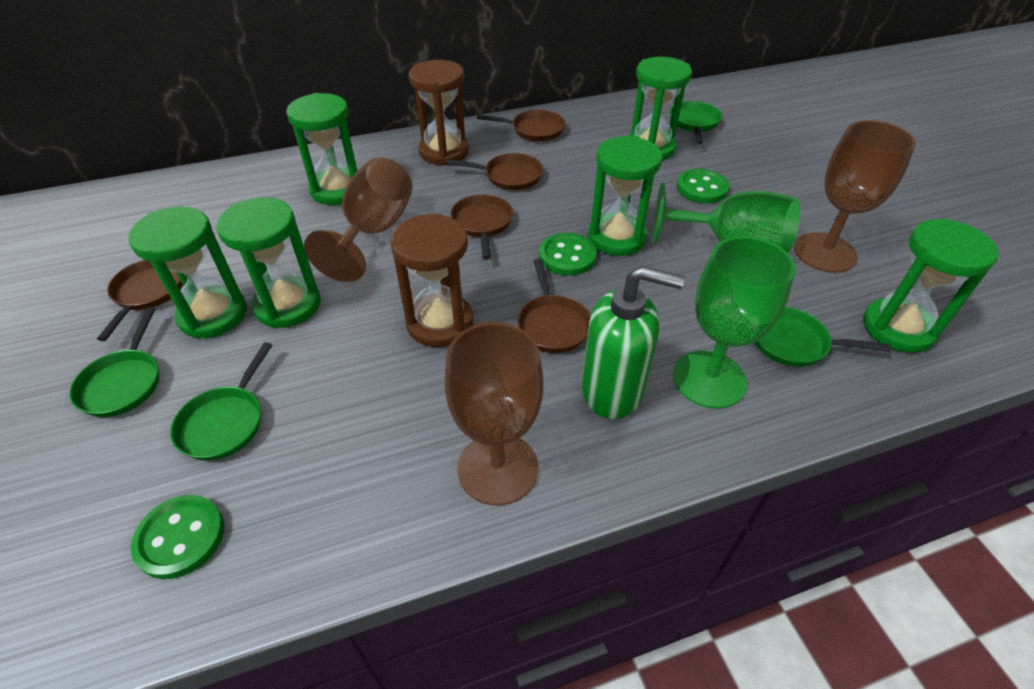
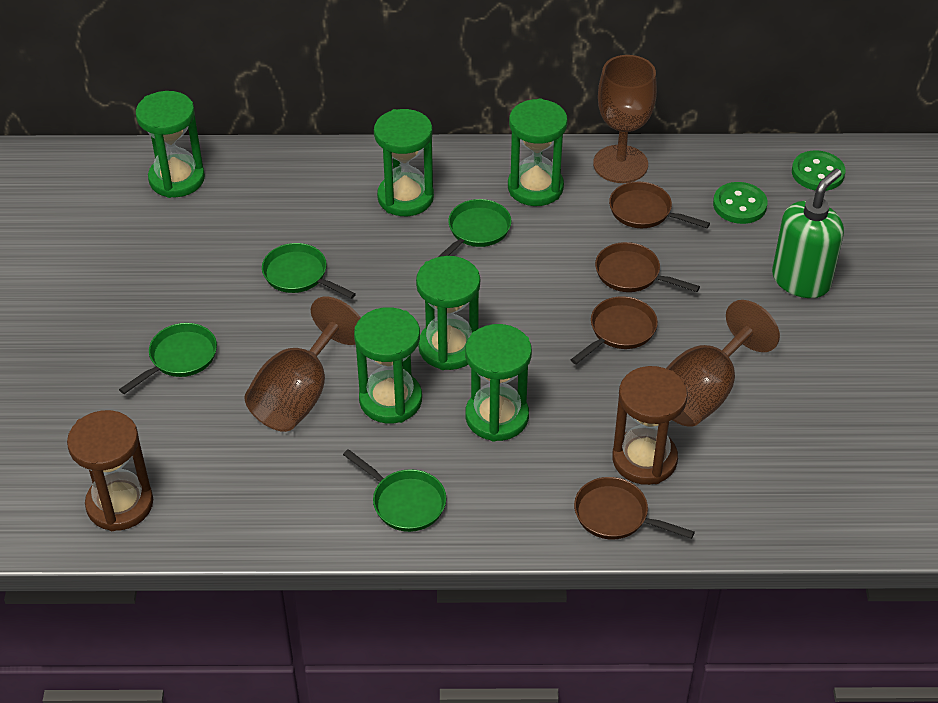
brown pan: 5 -> 4
green button: 3 -> 2
green goblet: 2 -> 0

